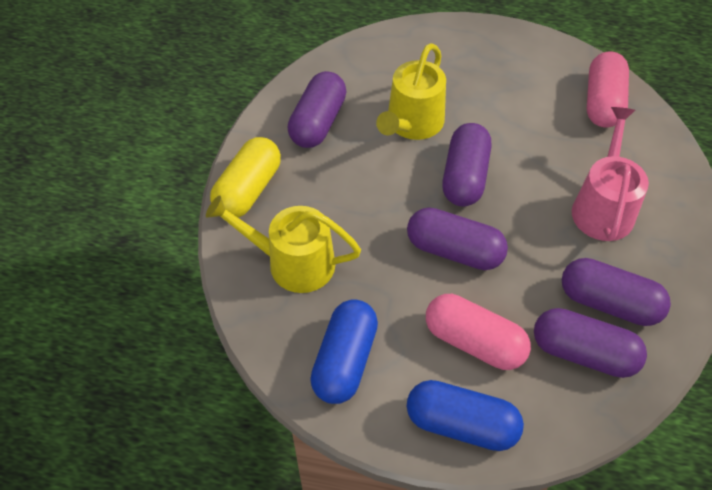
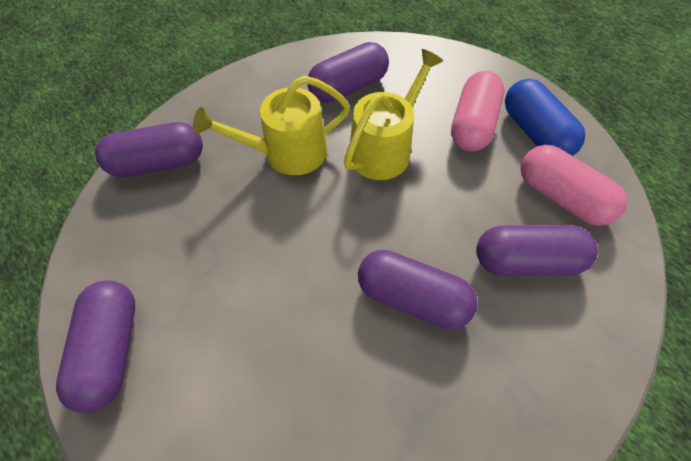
blue capsule: 2 -> 1
pink watering can: 1 -> 0
yellow capsule: 1 -> 0

